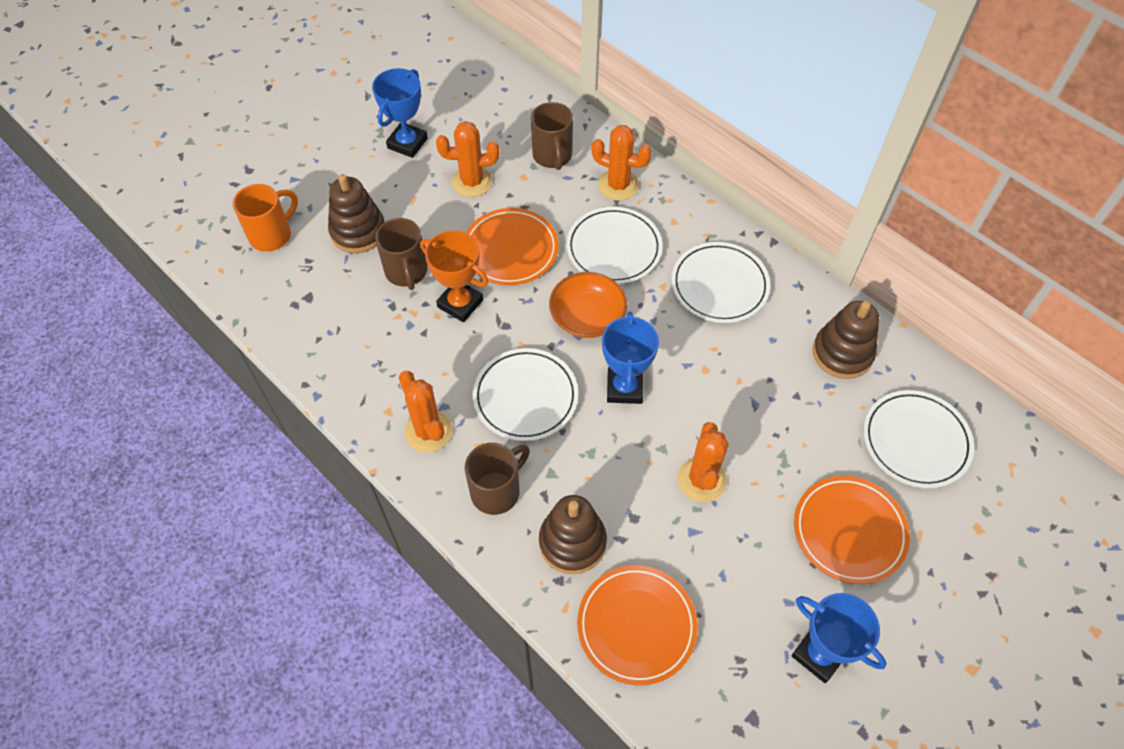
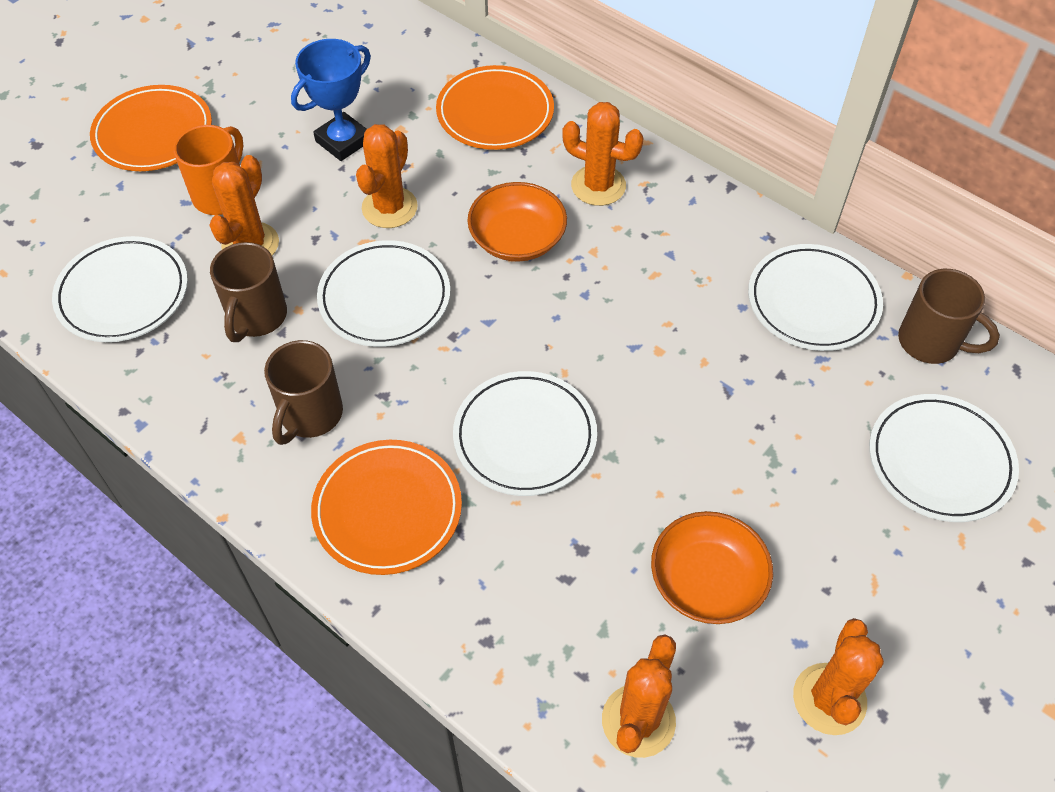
blue trophy: 3 -> 1
brown stacking toy: 3 -> 0
orange bowl: 1 -> 2
orange cactus: 4 -> 5
orange trophy: 1 -> 0
white plate: 4 -> 5

